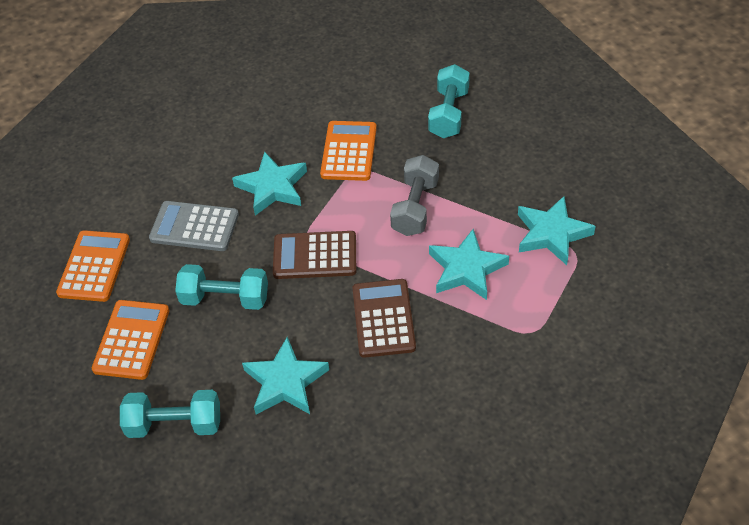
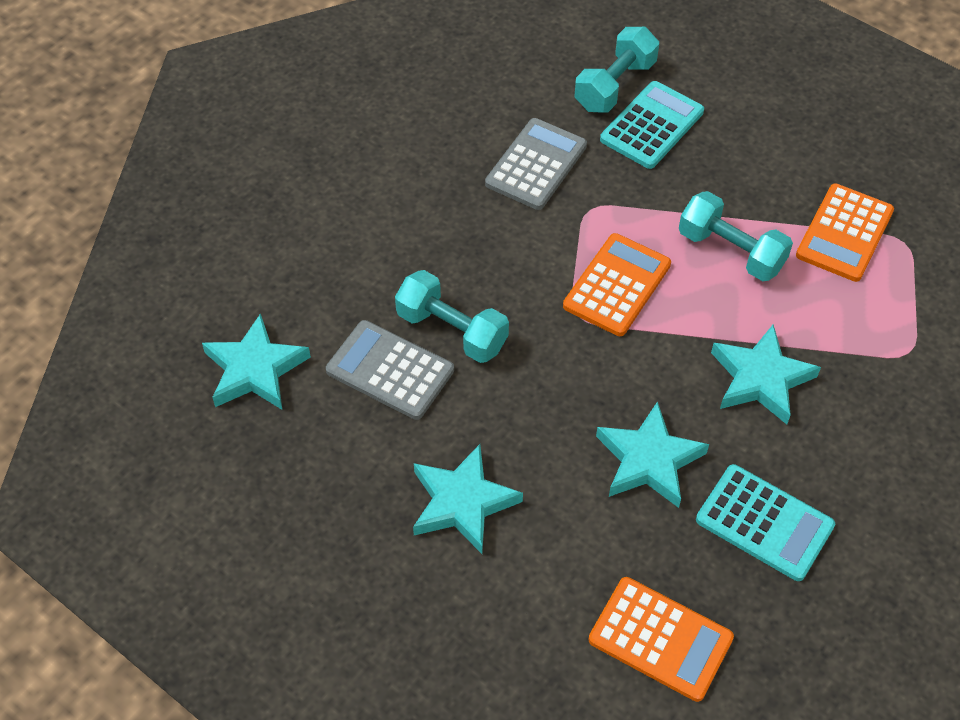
brown calculator: 2 -> 0
grey calculator: 1 -> 2
grey dumbbell: 1 -> 0
turquoise calculator: 0 -> 2

